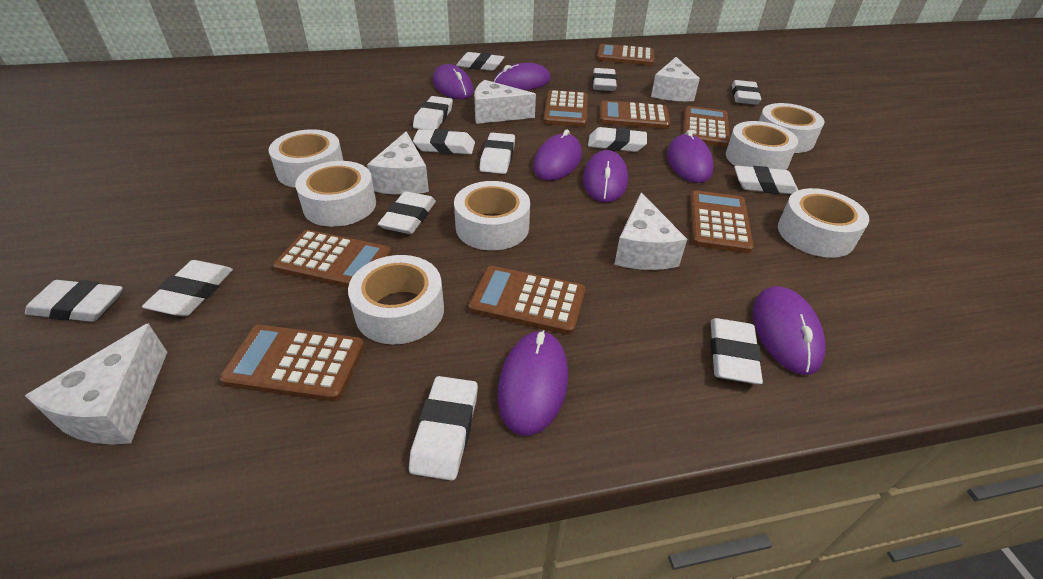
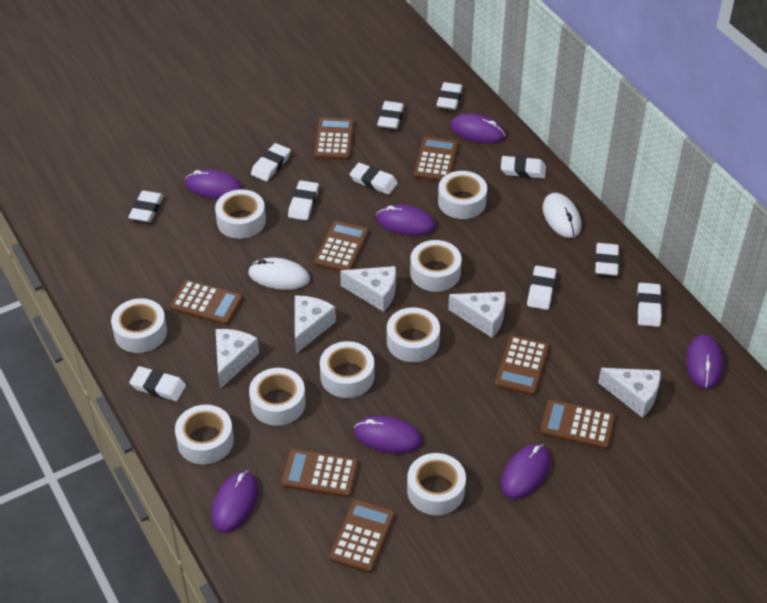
white eraser: 13 -> 11
white mouse: 0 -> 2
white tape: 7 -> 9

